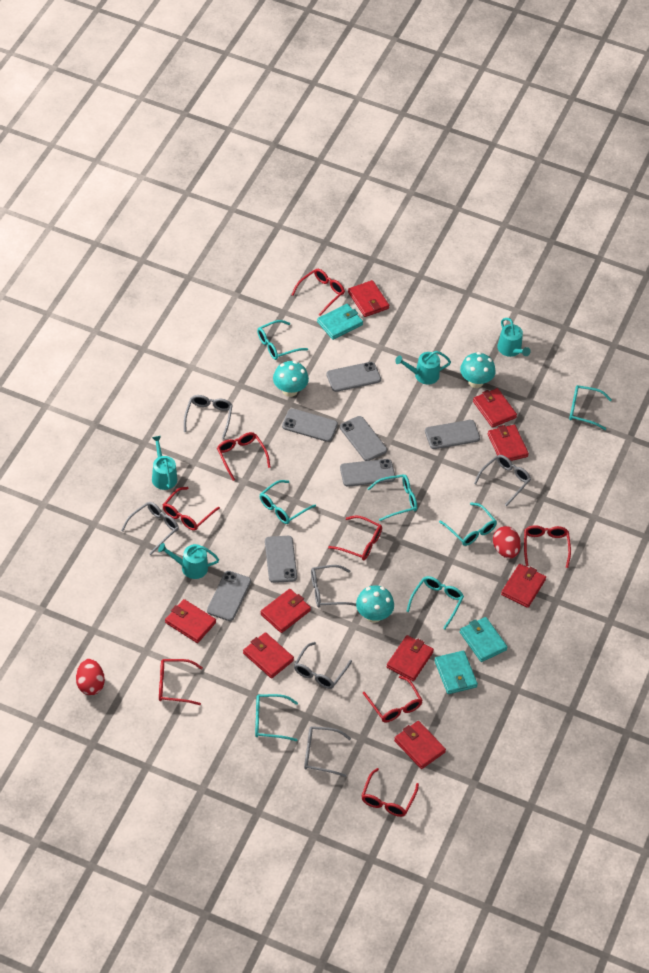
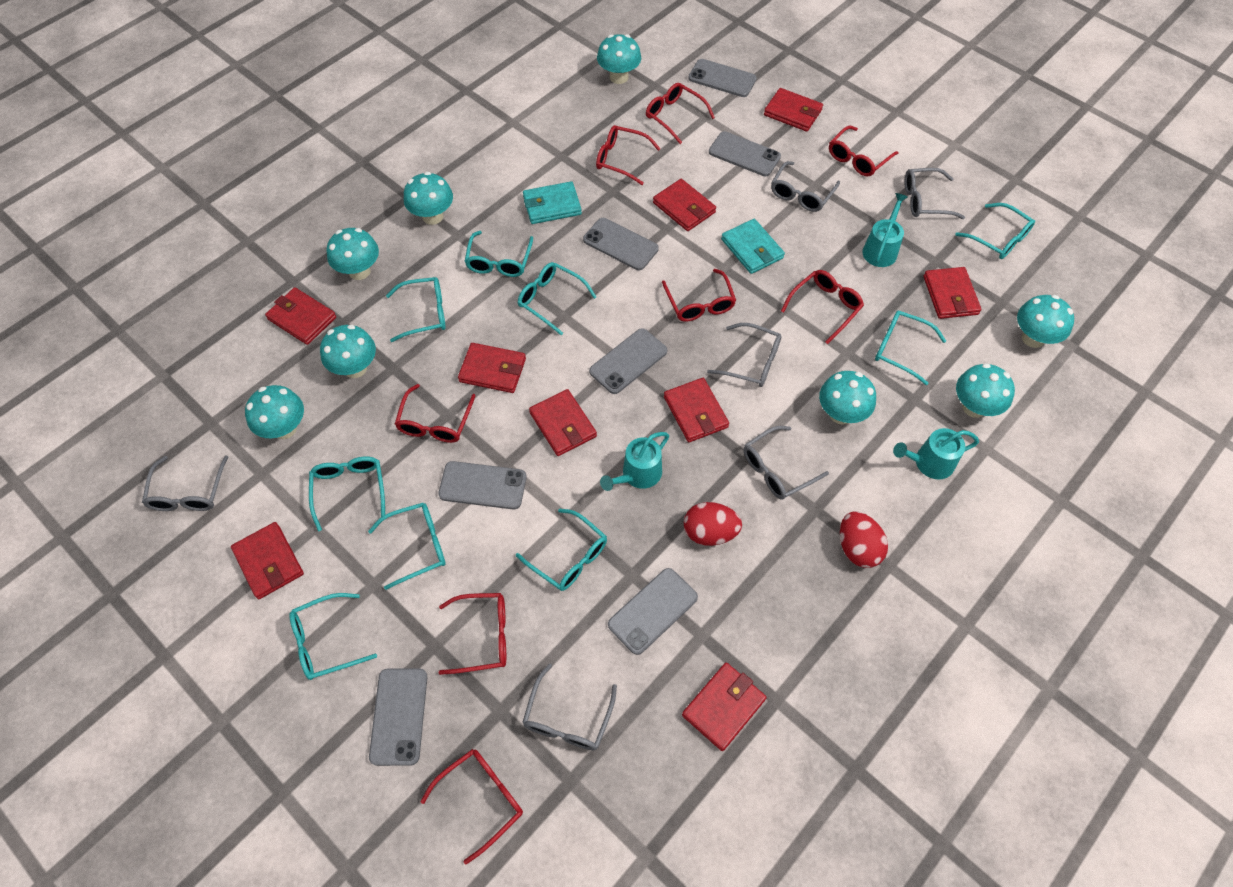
turquoise glasses: 7 -> 9
turquoise mushroom: 3 -> 8
turquoise wallet: 3 -> 2
turquoise watering can: 4 -> 3

